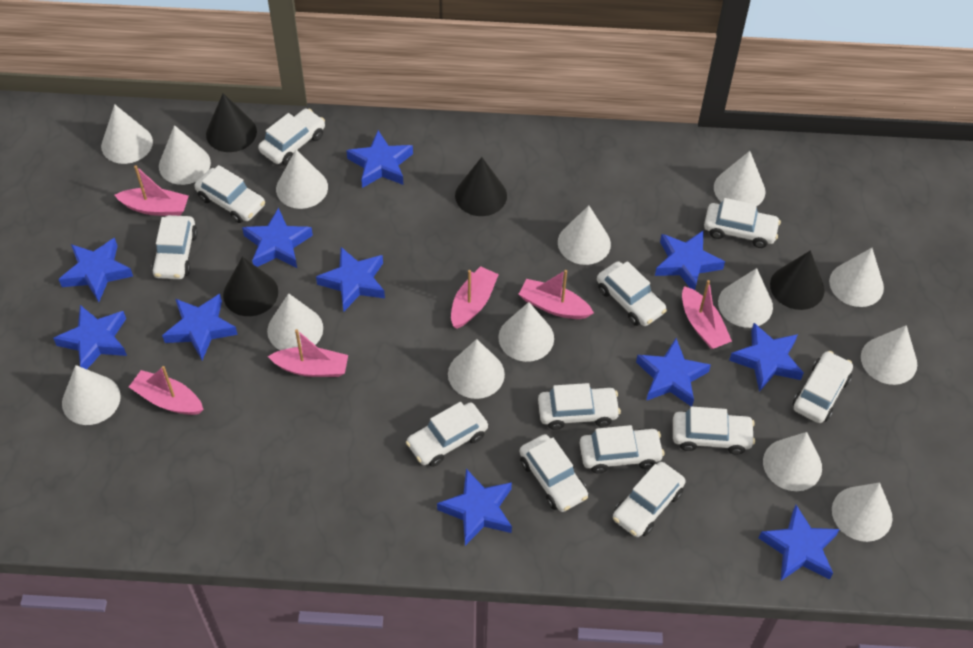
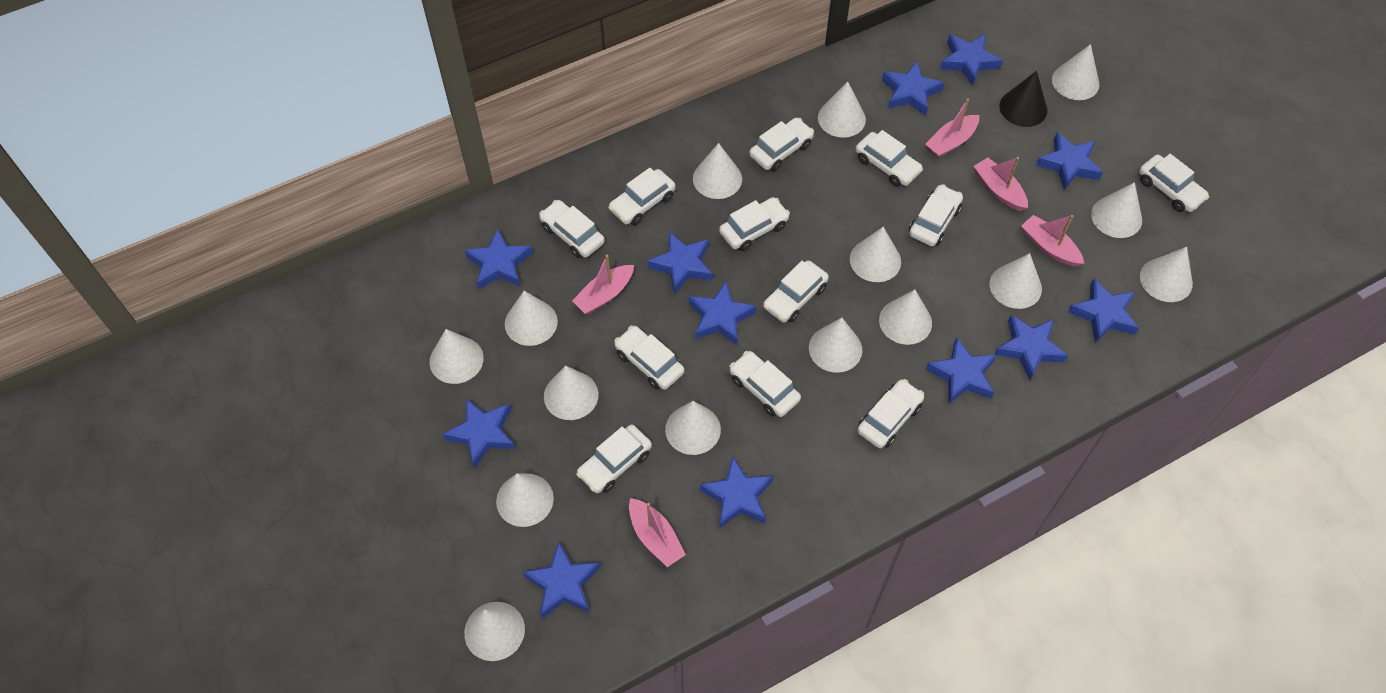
black cone: 4 -> 1
blue star: 11 -> 12
pink boat: 6 -> 5
white cone: 14 -> 15

